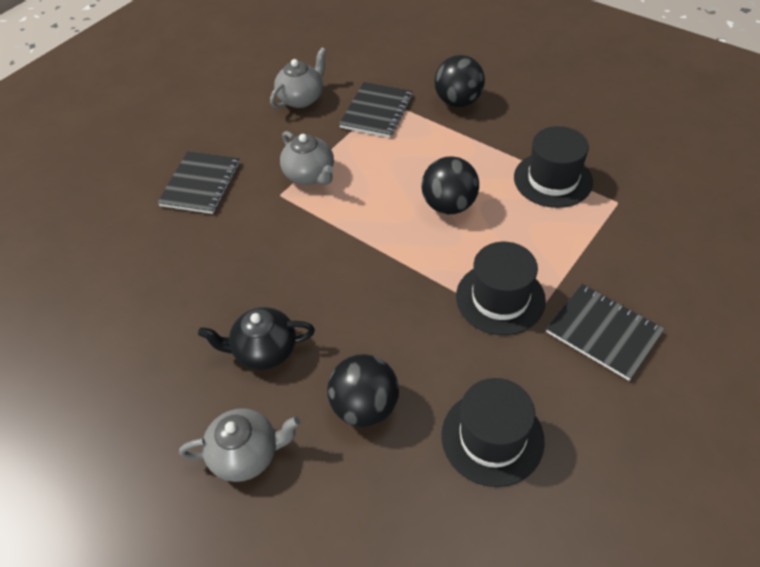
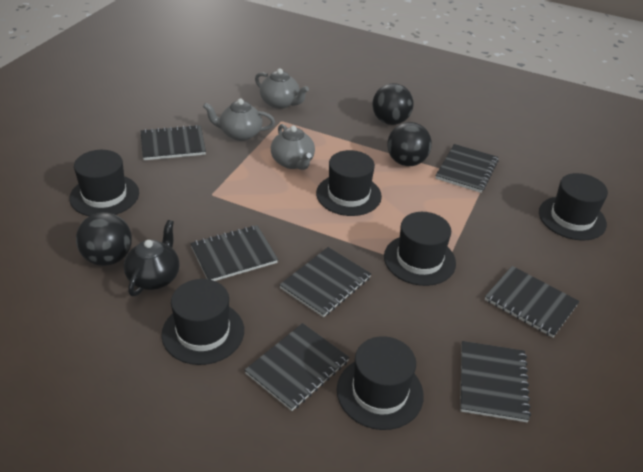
black hat: 3 -> 6
black notebook: 3 -> 7

